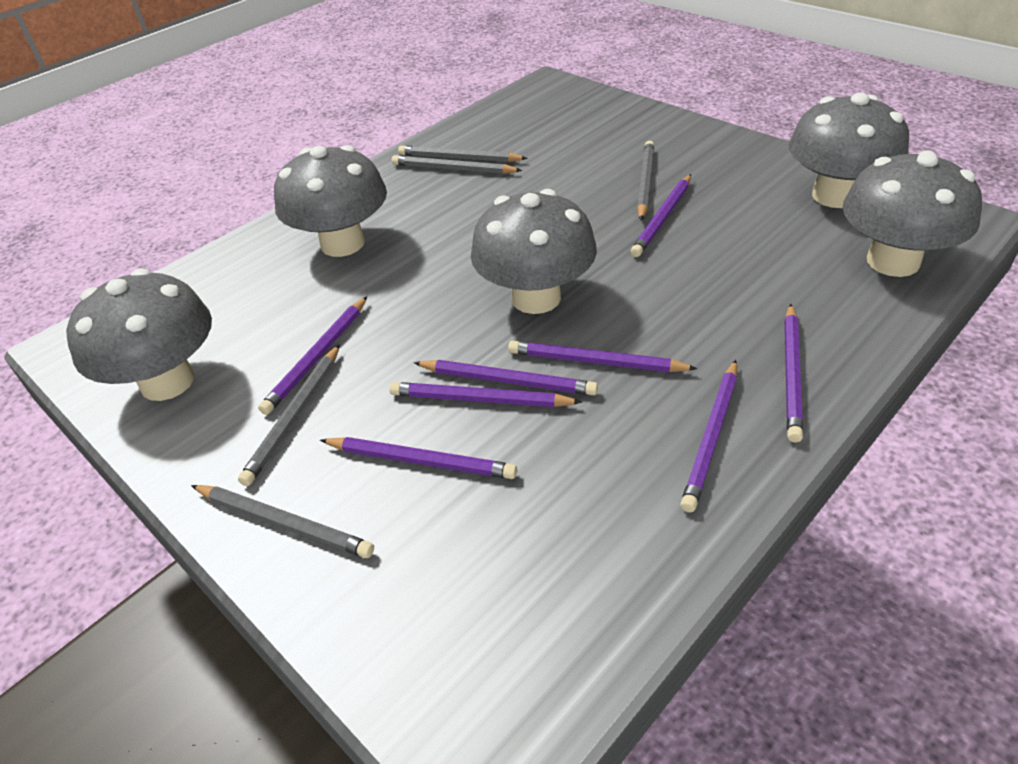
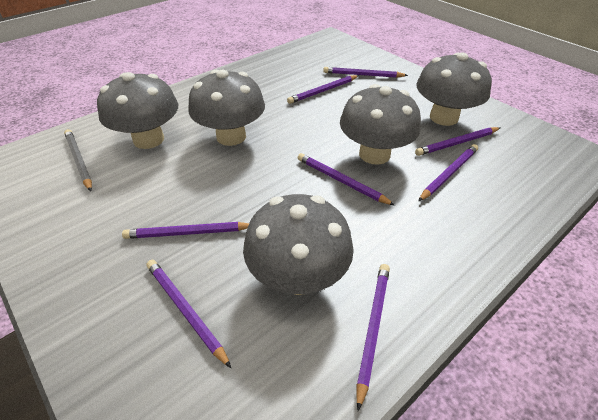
grey pencil: 5 -> 1

